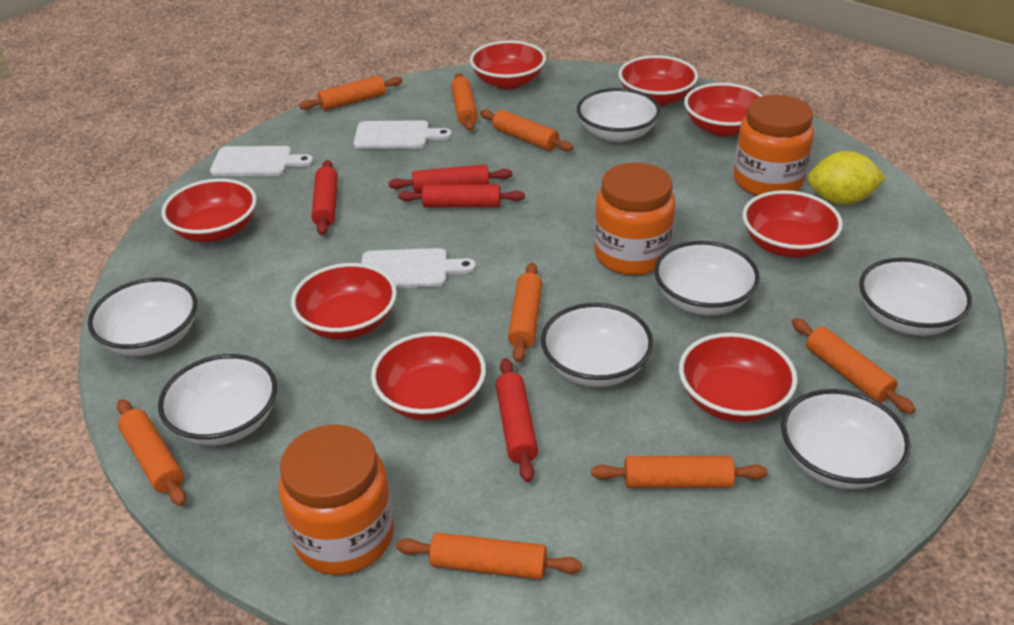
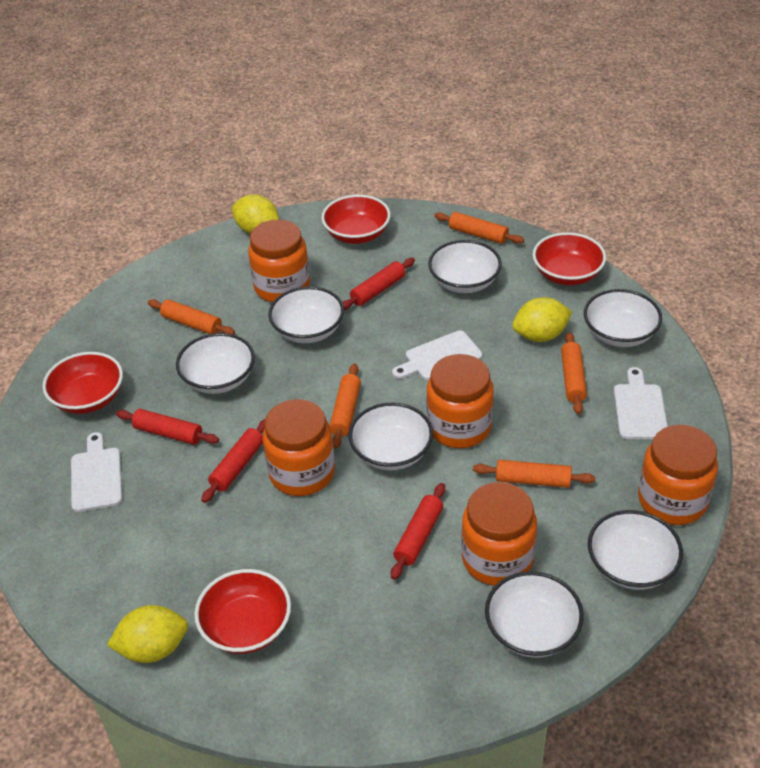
orange jar: 3 -> 5
orange rolling pin: 8 -> 5
red bowl: 8 -> 4
yellow lemon: 1 -> 3

